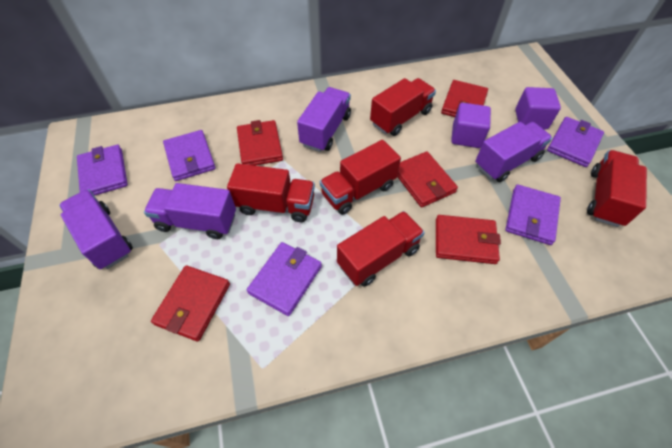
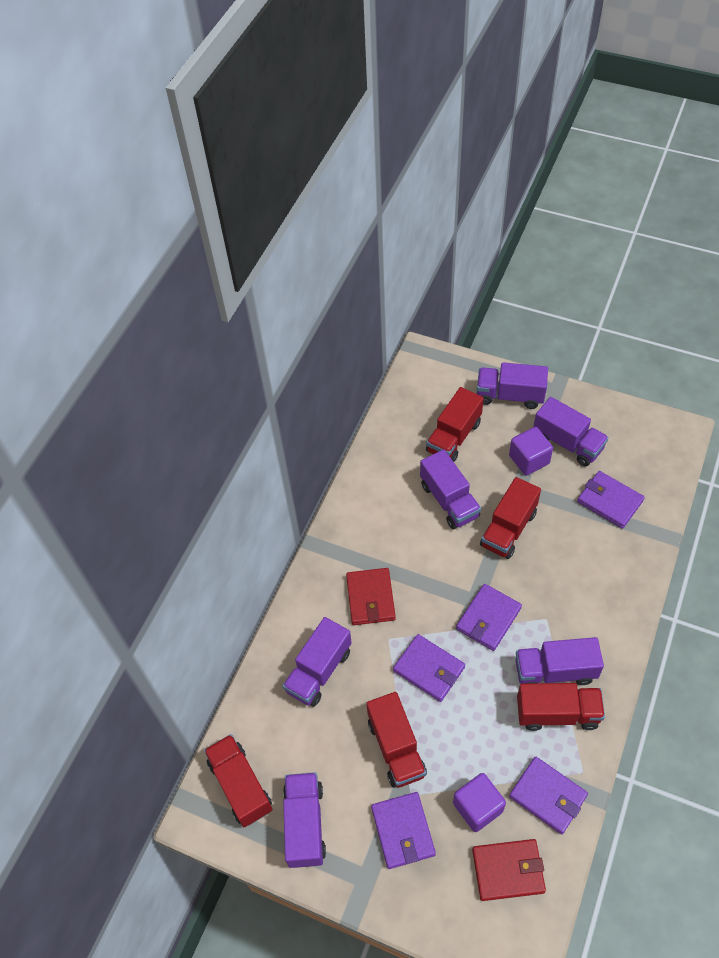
purple truck: 4 -> 6
red wallet: 5 -> 2

